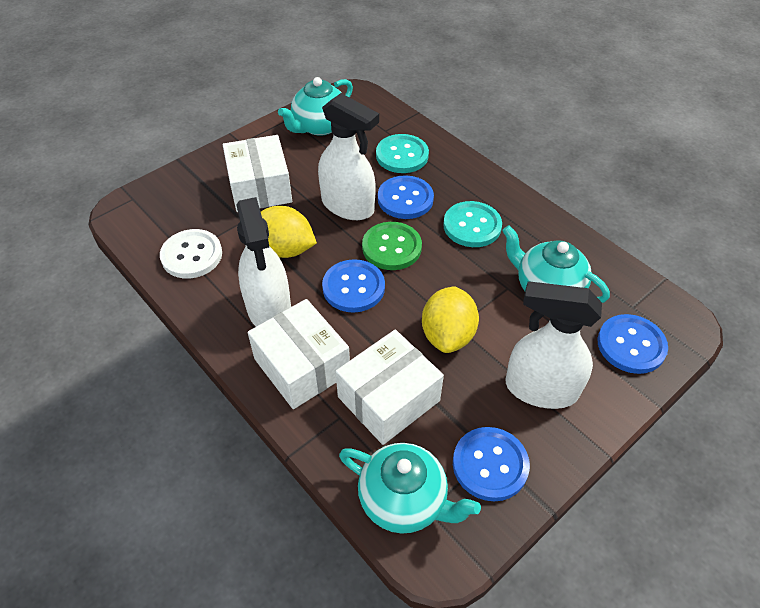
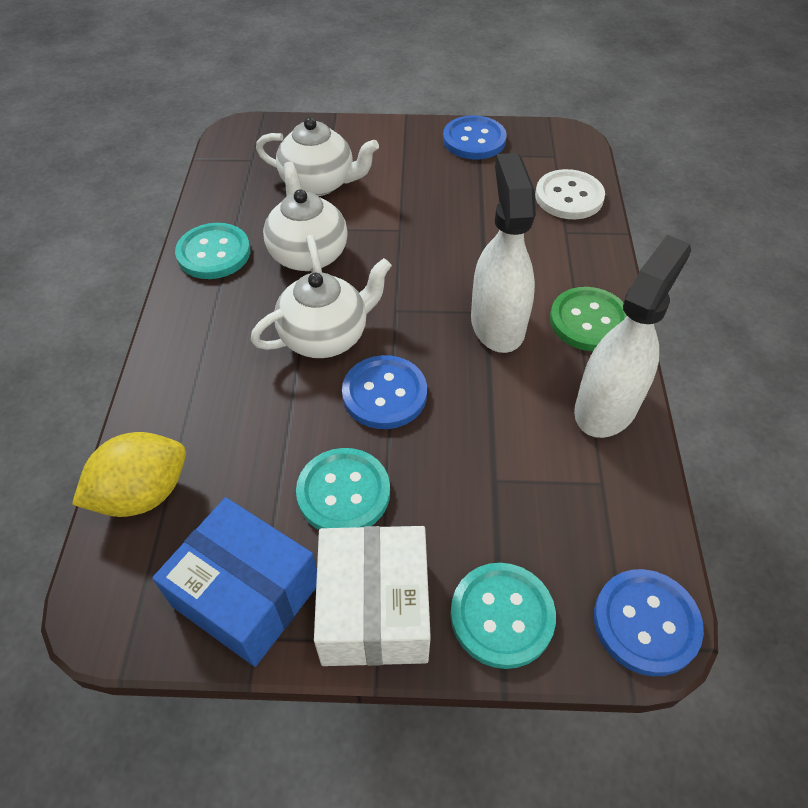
blue box: 0 -> 1
blue button: 4 -> 3
turquoise button: 2 -> 3
turquoise teapot: 3 -> 0
white box: 3 -> 1
white spray bottle: 3 -> 2
white teapot: 0 -> 3
yellow lemon: 2 -> 1

